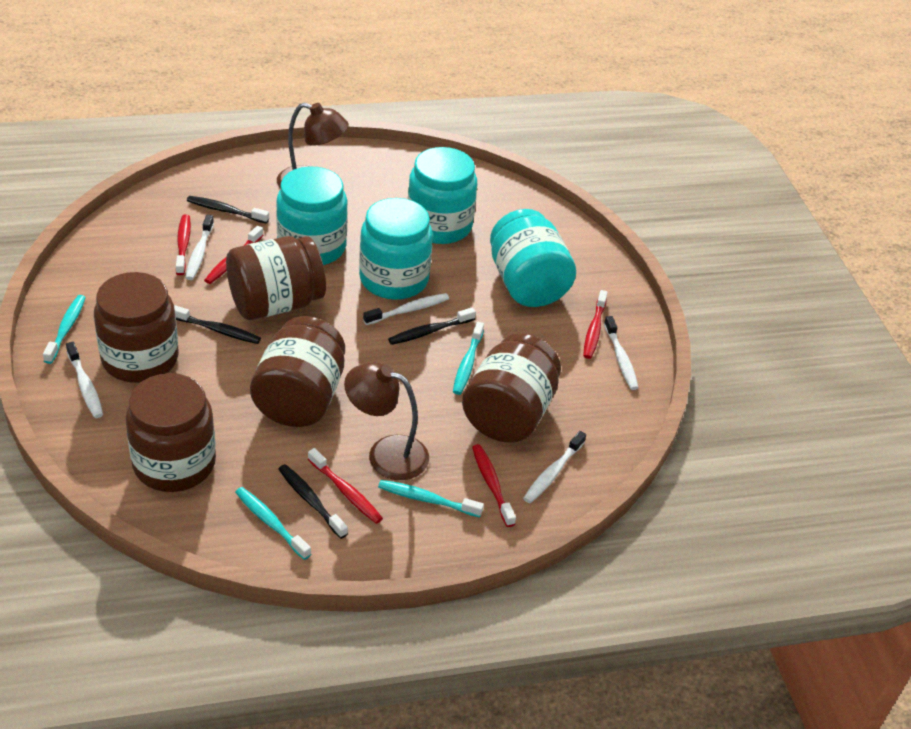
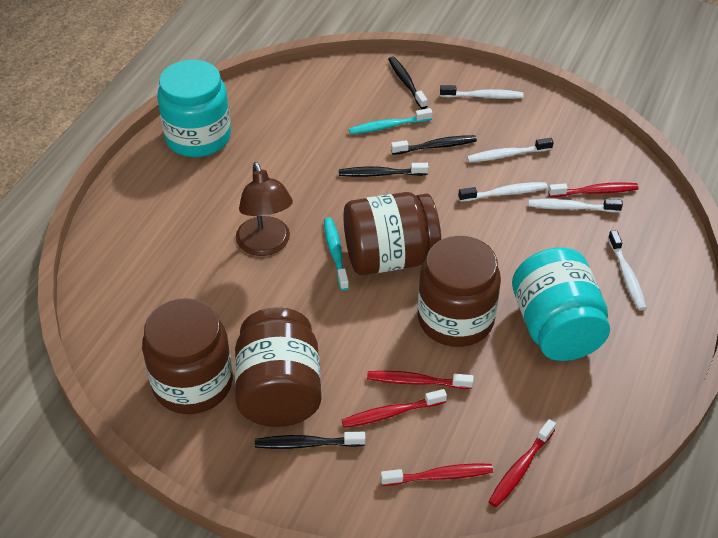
brown jar: 5 -> 4
brown lamp: 2 -> 1
turquoise jar: 4 -> 2
turquoise toothbrush: 4 -> 2

